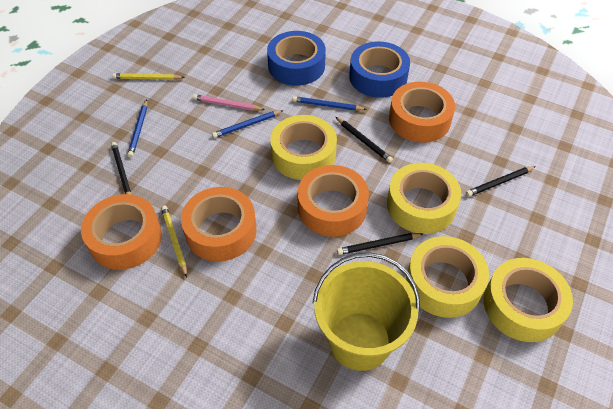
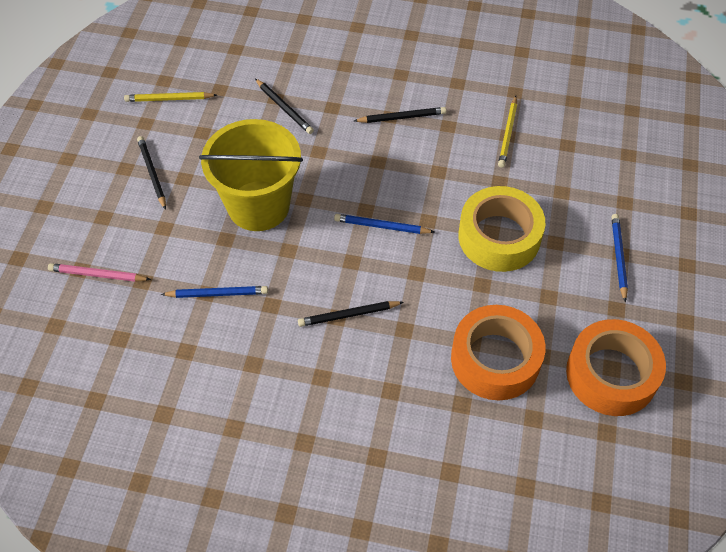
blue tape: 2 -> 0
orange tape: 4 -> 2
yellow tape: 4 -> 1

